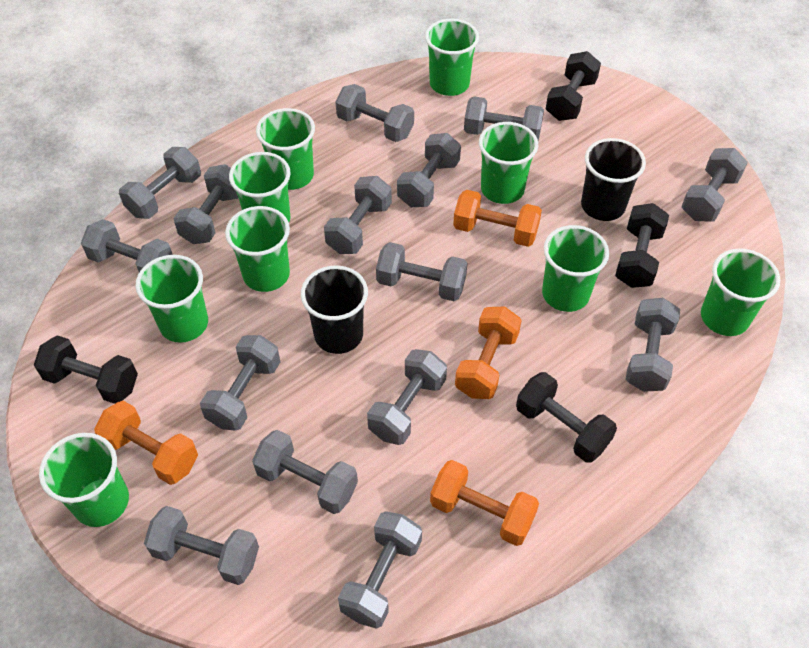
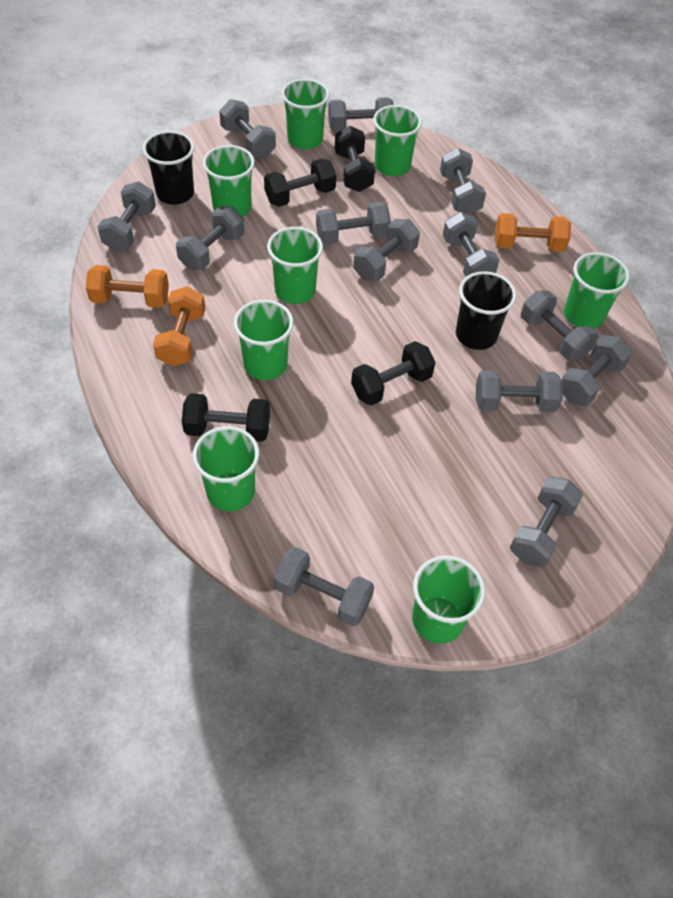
green cup: 9 -> 8
grey dumbbell: 15 -> 13
orange dumbbell: 4 -> 3

